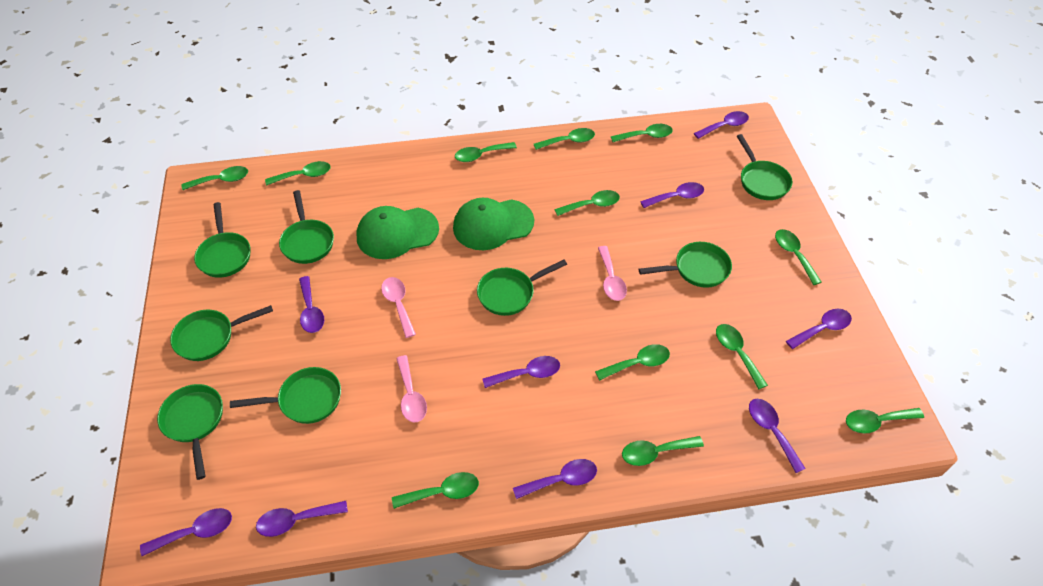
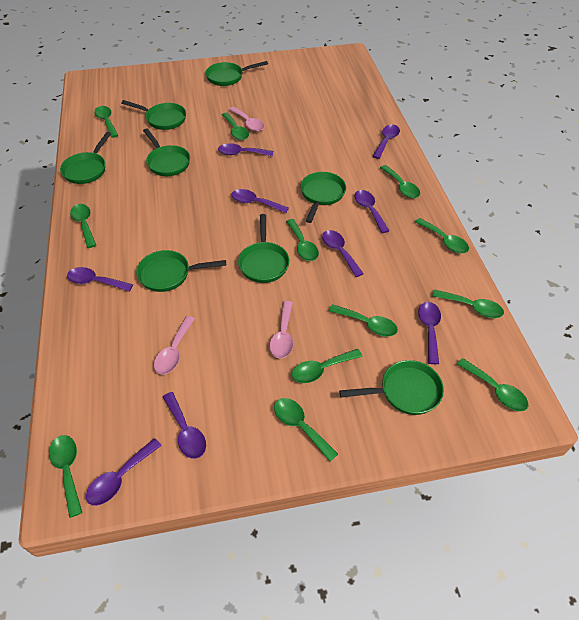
green cap: 2 -> 0

